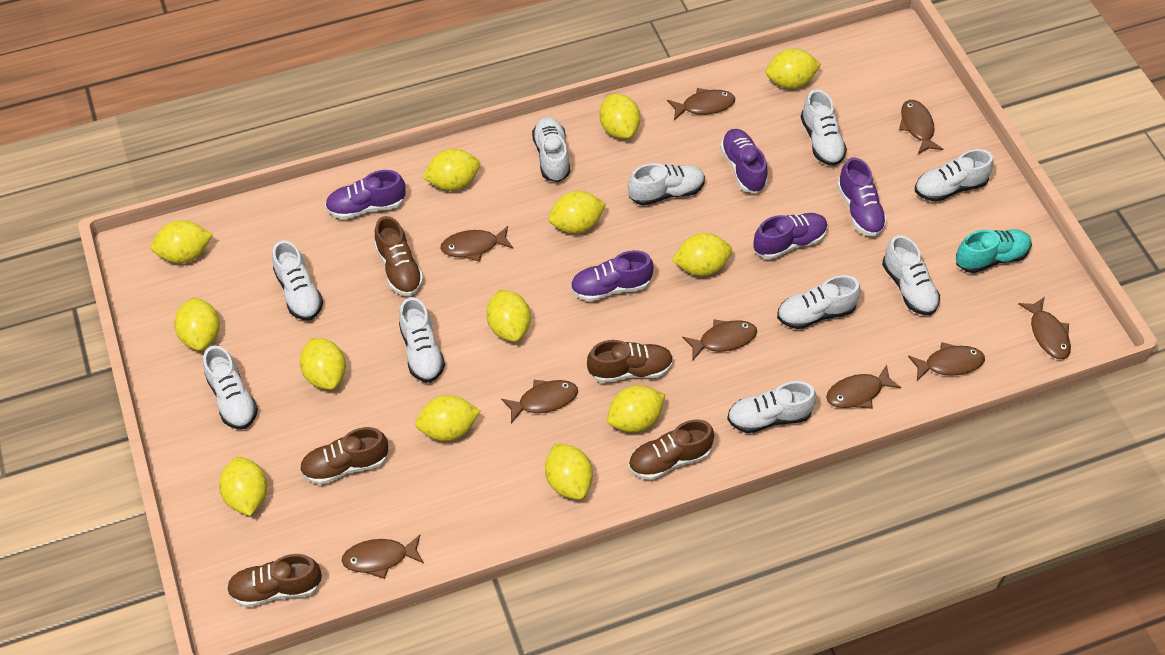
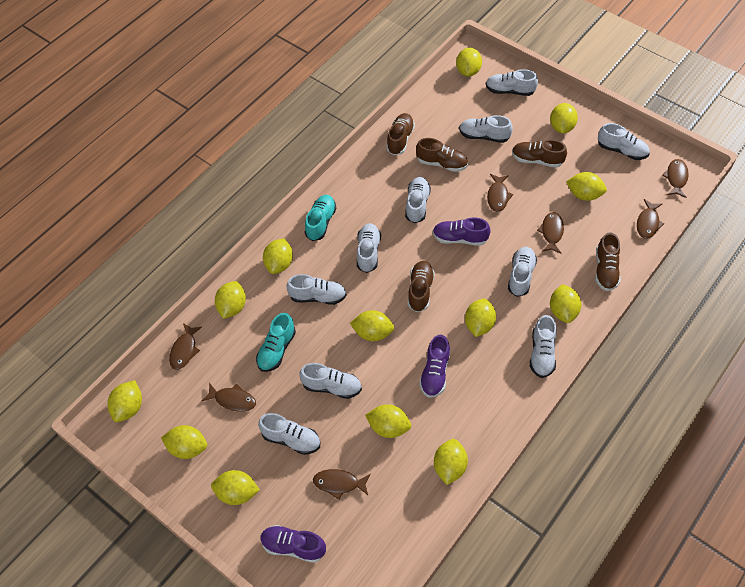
brown fish: 9 -> 7
purple shoe: 5 -> 3
turquoise shoe: 1 -> 2

